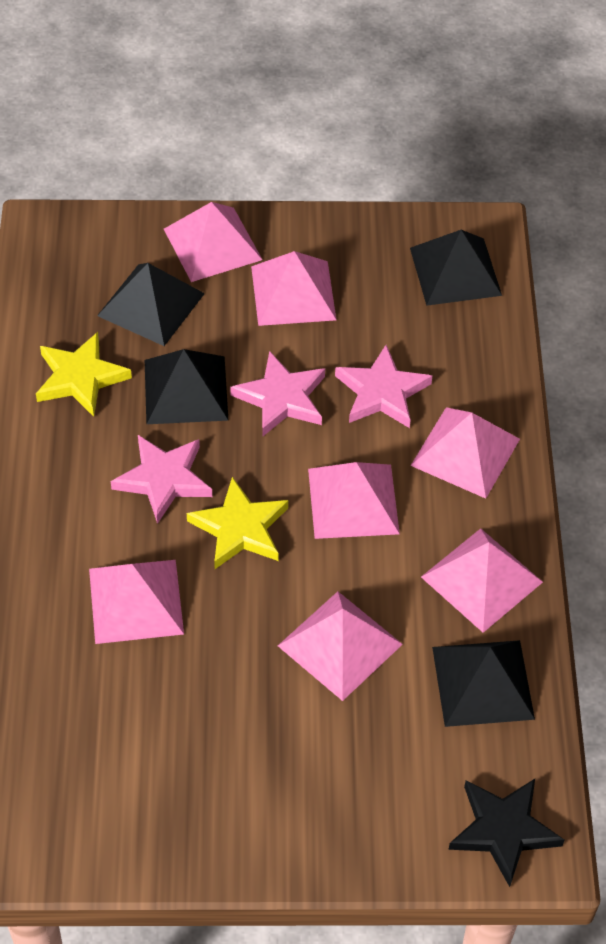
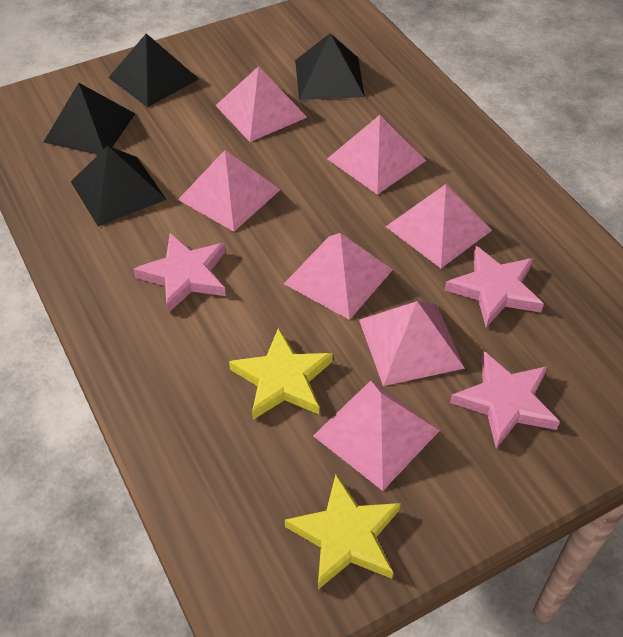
black star: 1 -> 0

